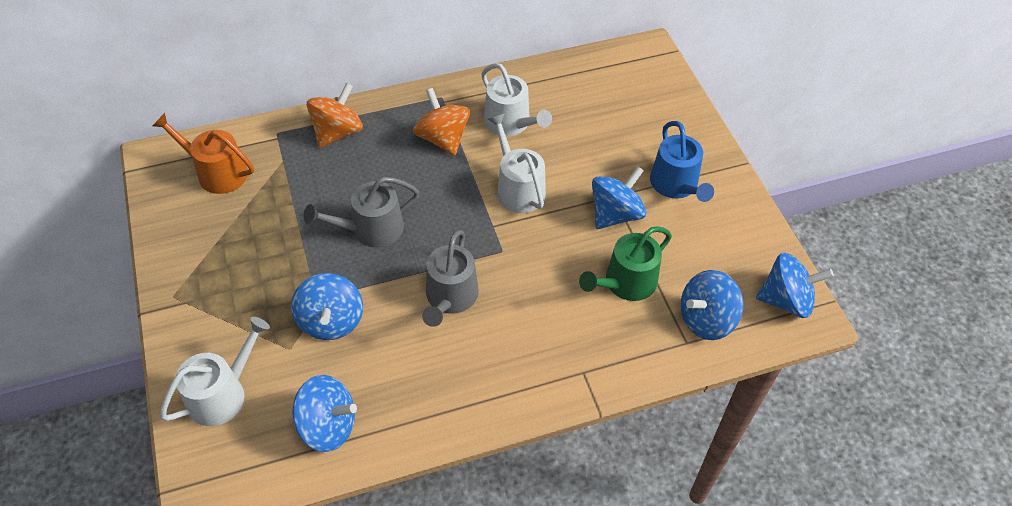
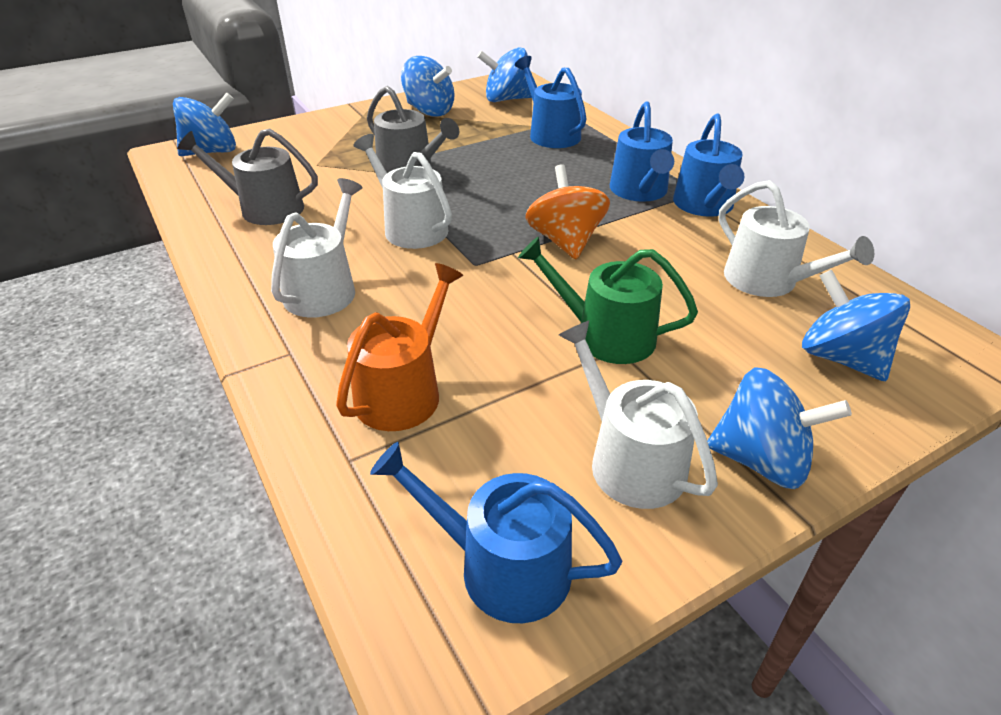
blue watering can: 1 -> 4
orange spinning top: 2 -> 1
white watering can: 3 -> 4

